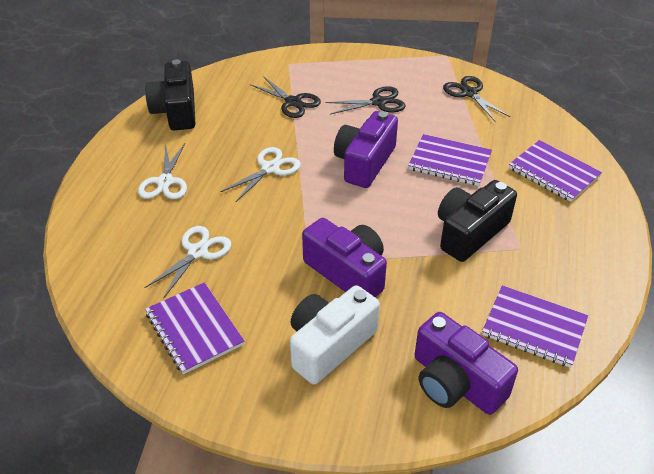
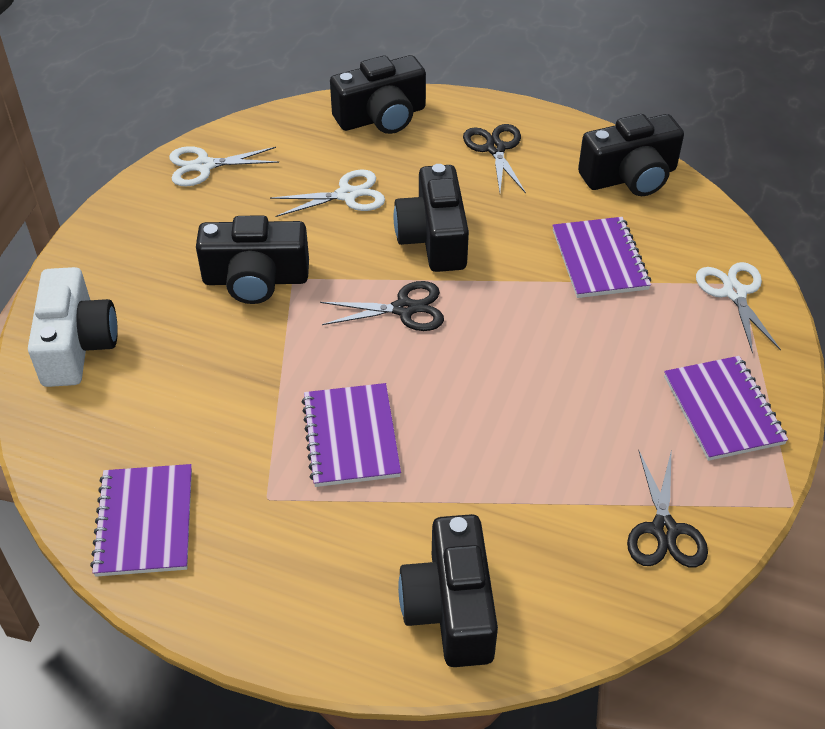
black camera: 2 -> 5
purple camera: 3 -> 0

